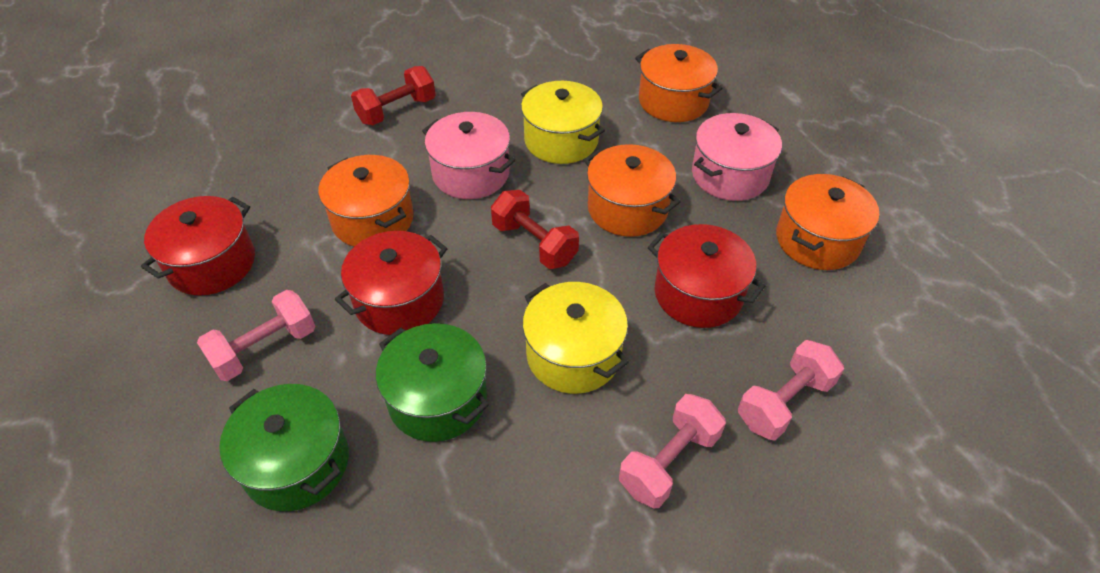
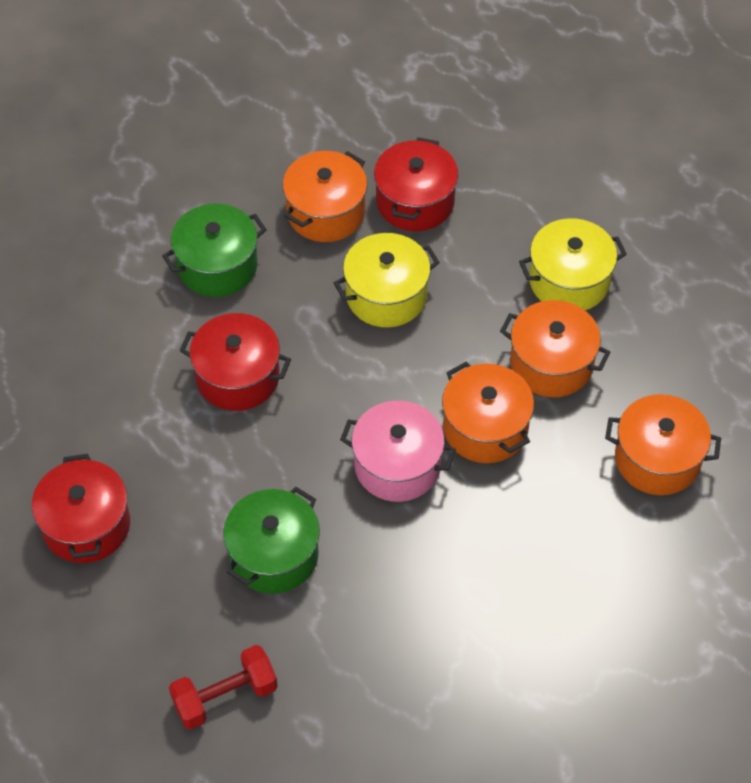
pink dumbbell: 3 -> 0
pink pot: 2 -> 1
red dumbbell: 2 -> 1

